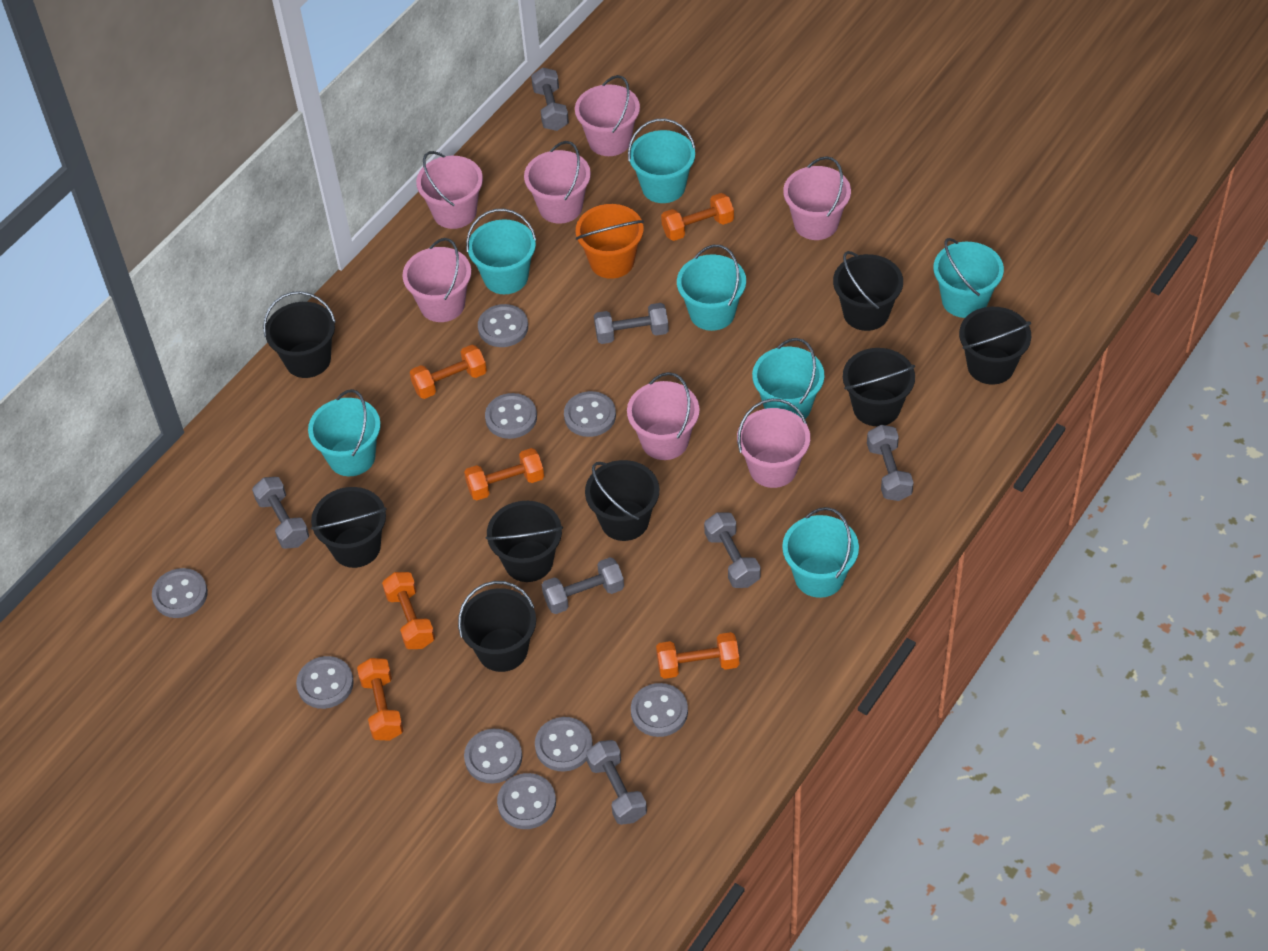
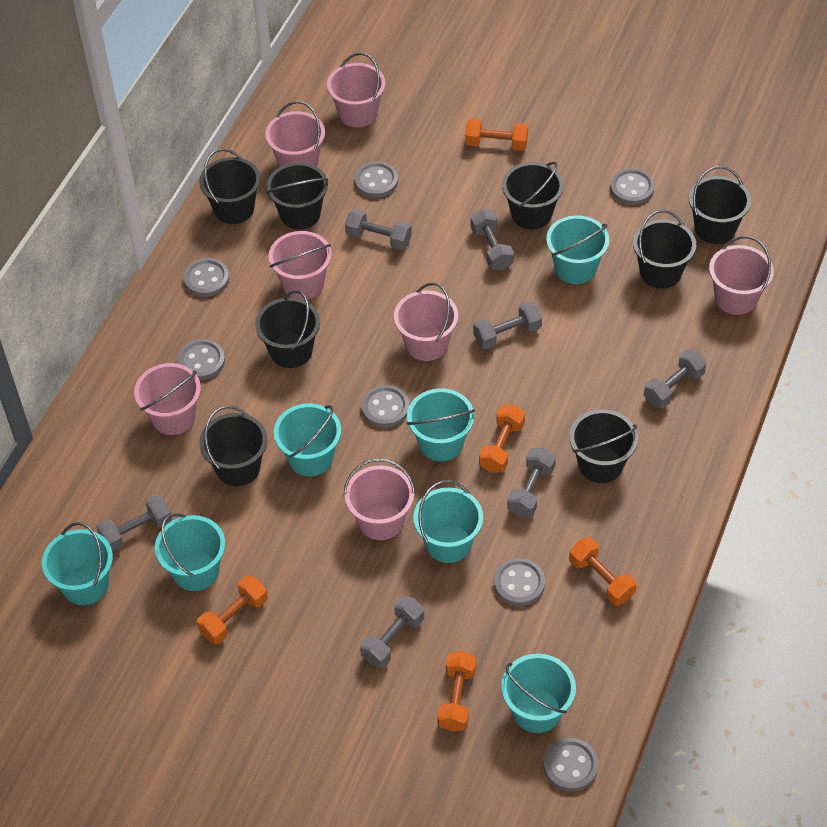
grey button: 9 -> 7
orange bucket: 1 -> 0
orange dumbbell: 6 -> 5

